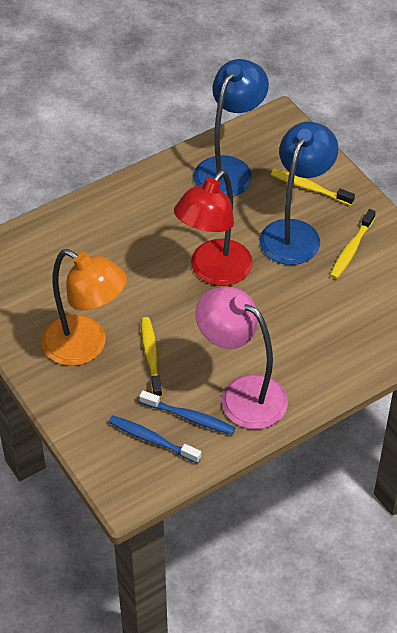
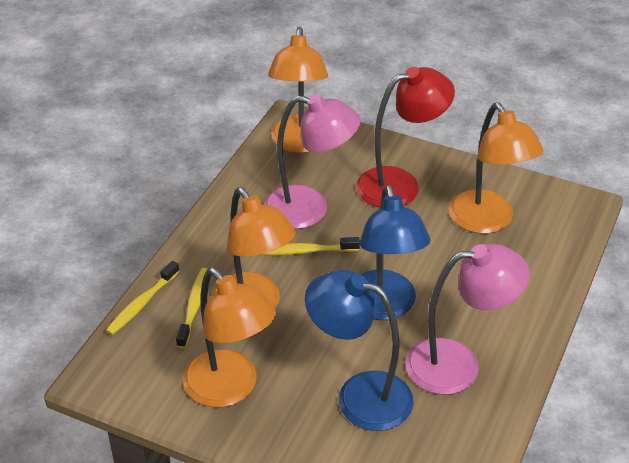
blue toothbrush: 2 -> 0
orange lamp: 1 -> 4
pink lamp: 1 -> 2

